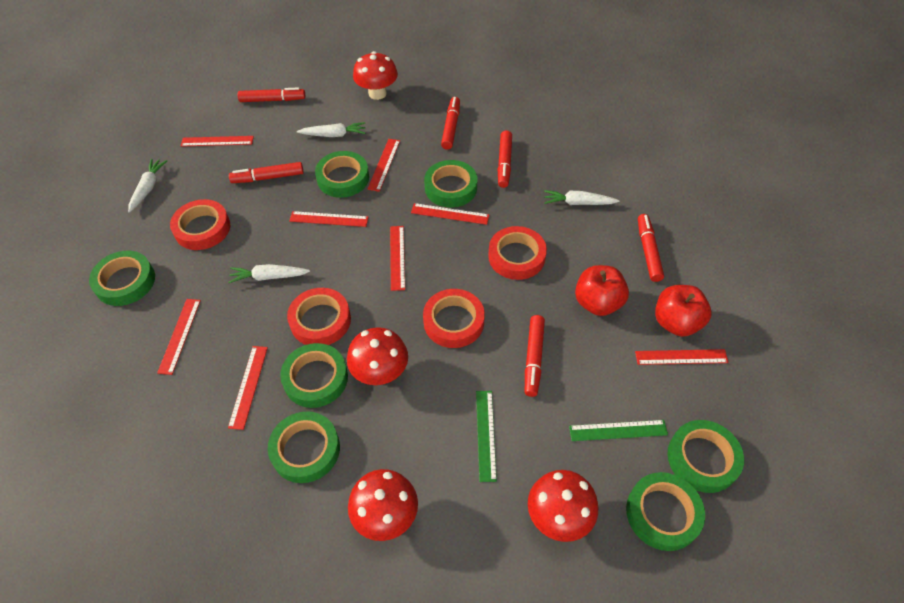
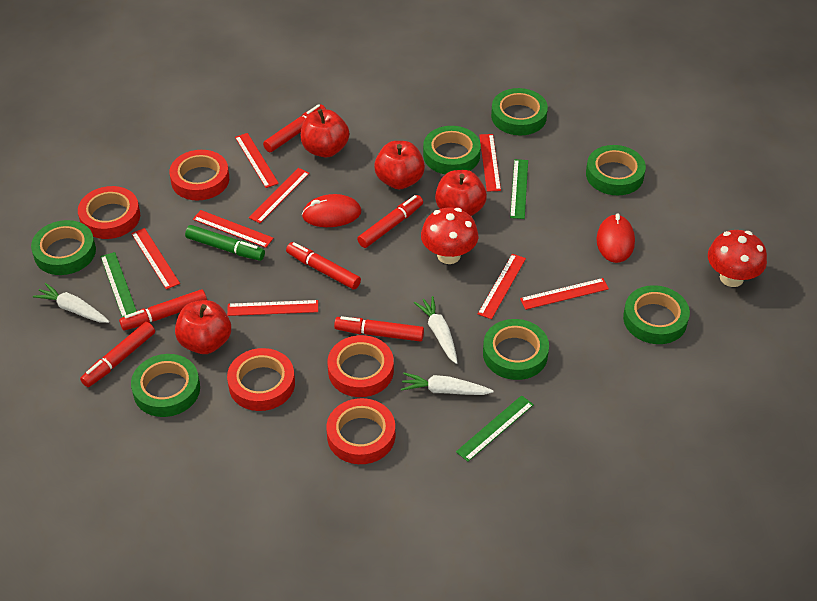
green marker: 0 -> 1
green ruler: 2 -> 3
red apple: 2 -> 4
red mouse: 0 -> 2
red mushroom: 4 -> 2
red tape: 4 -> 5
white carrot: 4 -> 3

